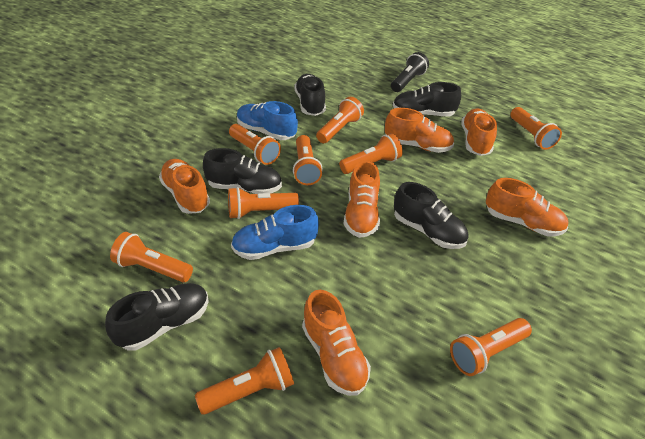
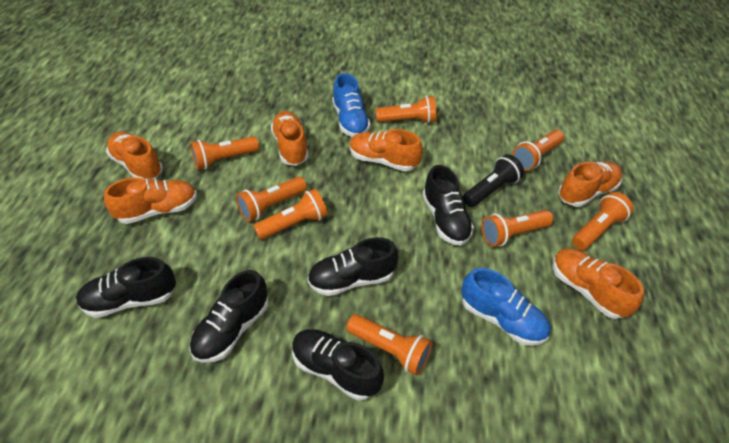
orange flashlight: 9 -> 8

